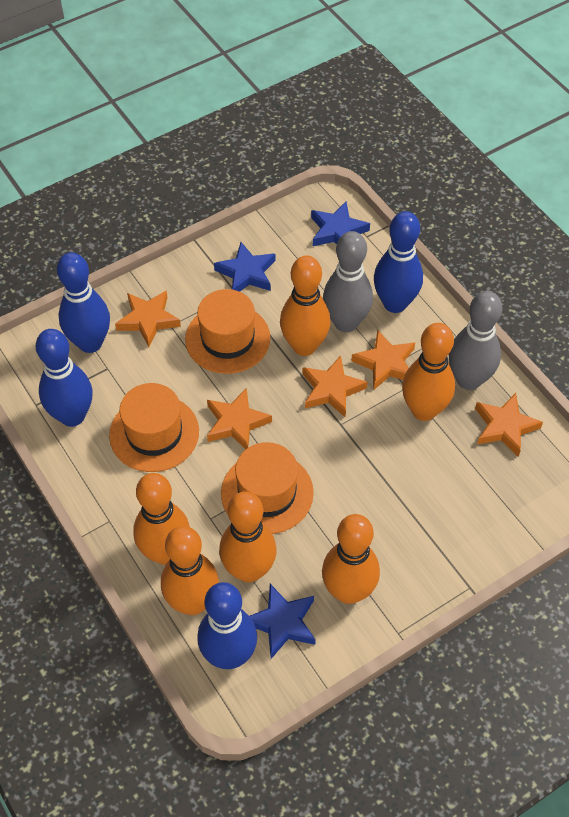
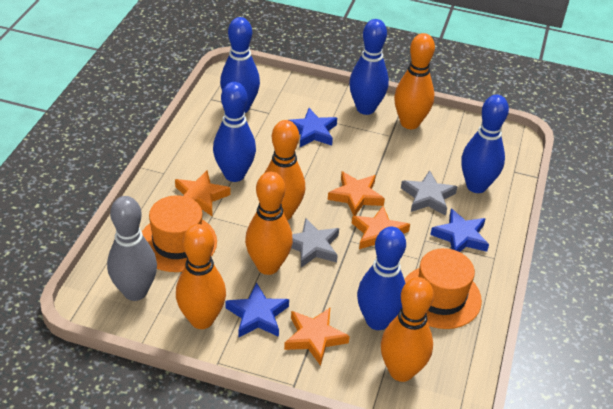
blue bowling pin: 4 -> 5
grey bowling pin: 2 -> 1
grey star: 0 -> 2
orange bowling pin: 6 -> 5
orange hat: 3 -> 2
orange star: 5 -> 4

